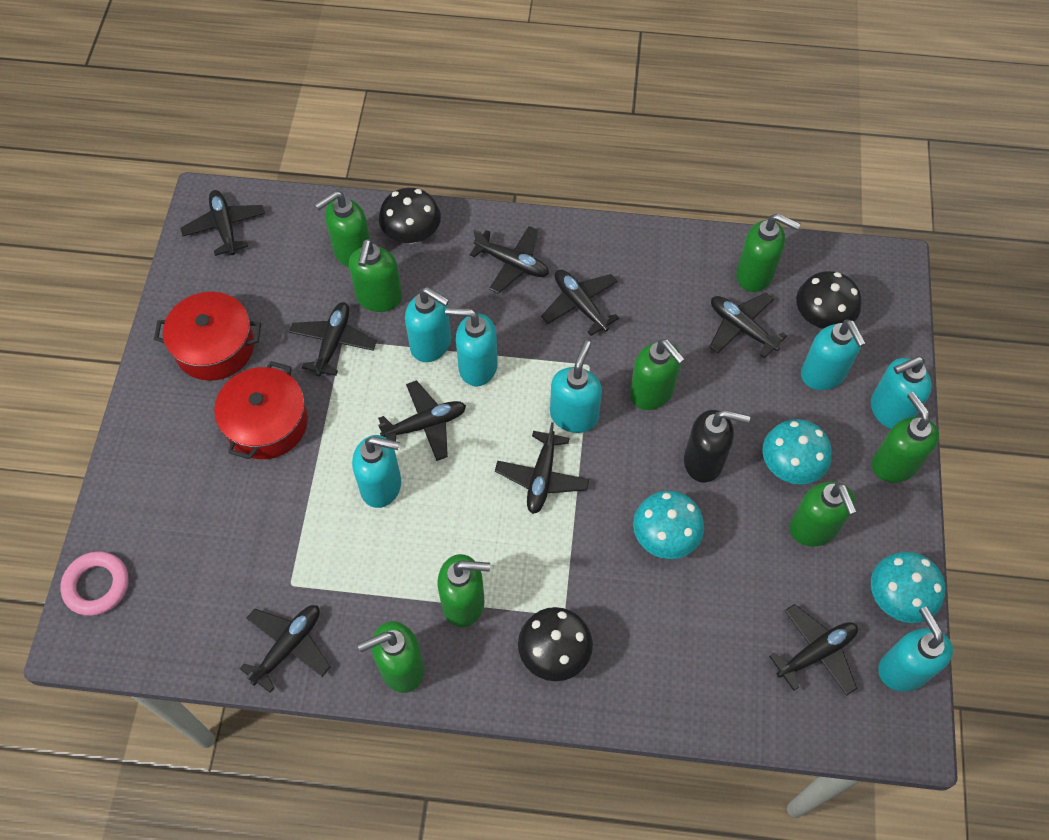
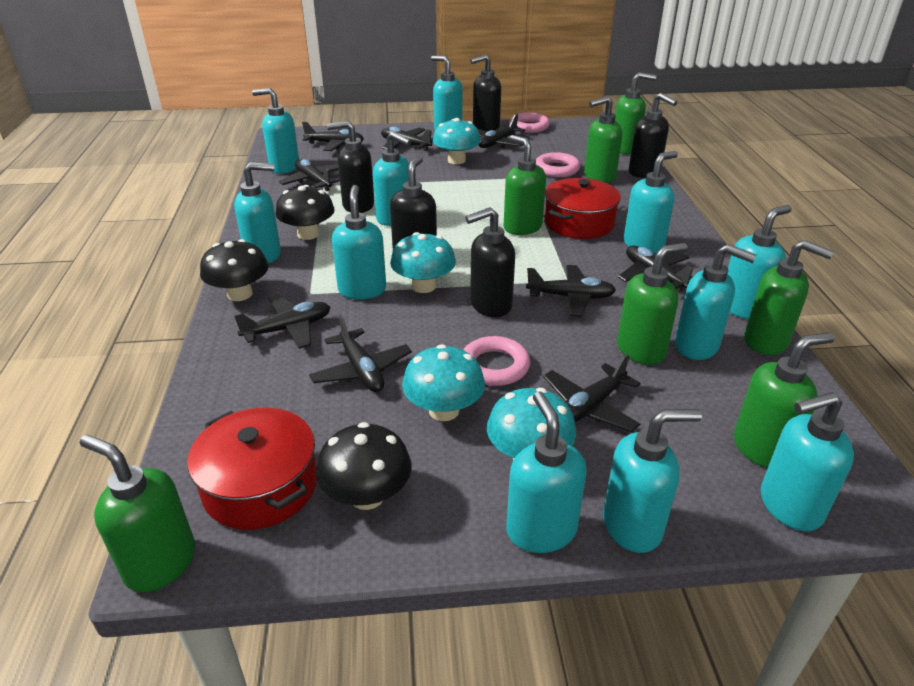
black soap dispenser: 1 -> 5
green soap dispenser: 8 -> 7
pink ring: 1 -> 3
turquoise mushroom: 3 -> 4
turquoise soap dispenser: 7 -> 11

